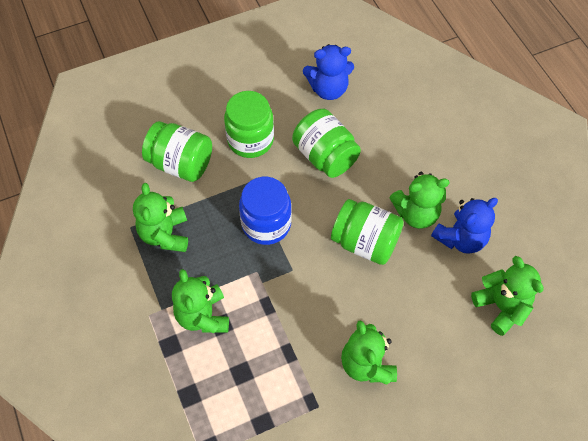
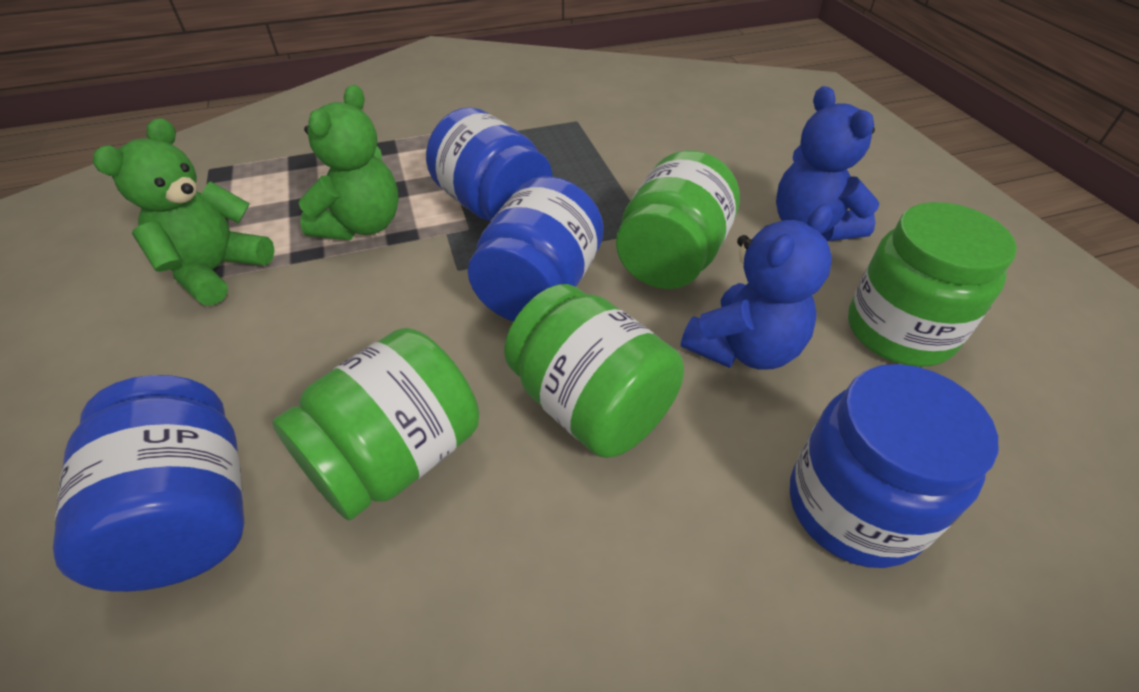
blue jar: 1 -> 4
green teddy bear: 5 -> 2

